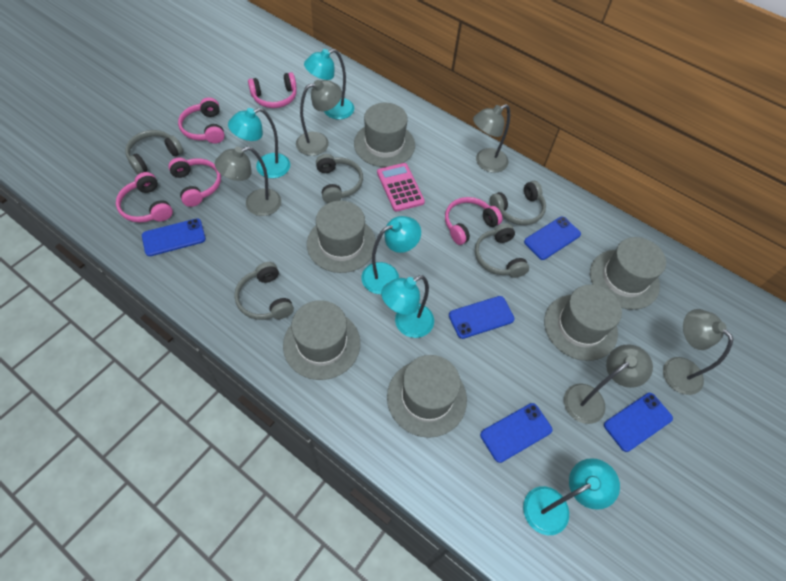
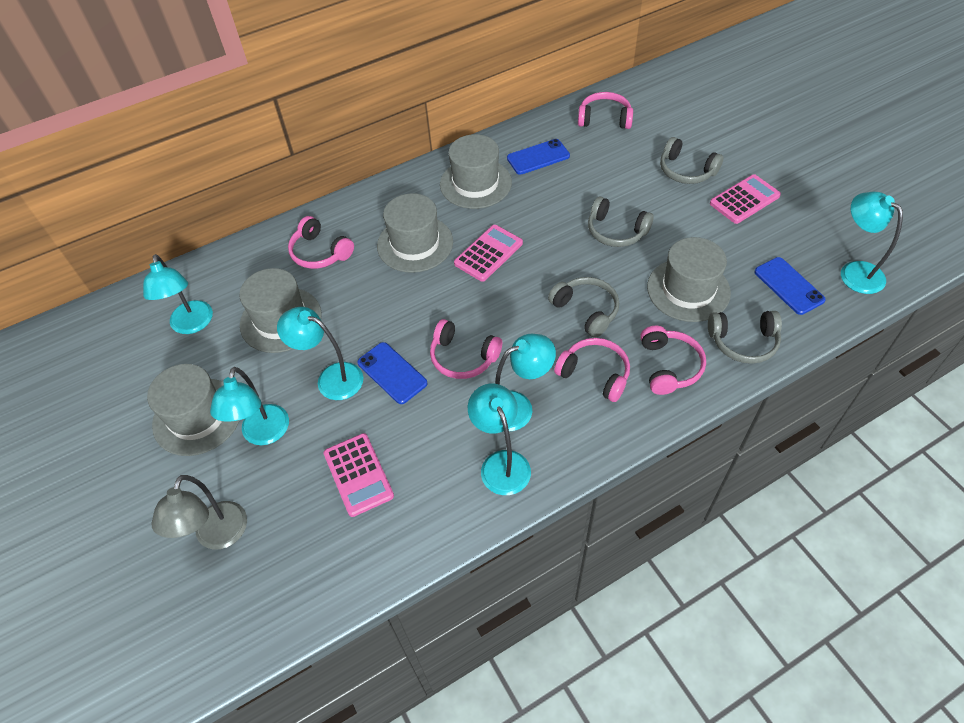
blue phone: 5 -> 3
grey hat: 6 -> 5
grey headphones: 5 -> 4
grey lamp: 5 -> 1
pink calculator: 1 -> 3
turquoise lamp: 5 -> 6

